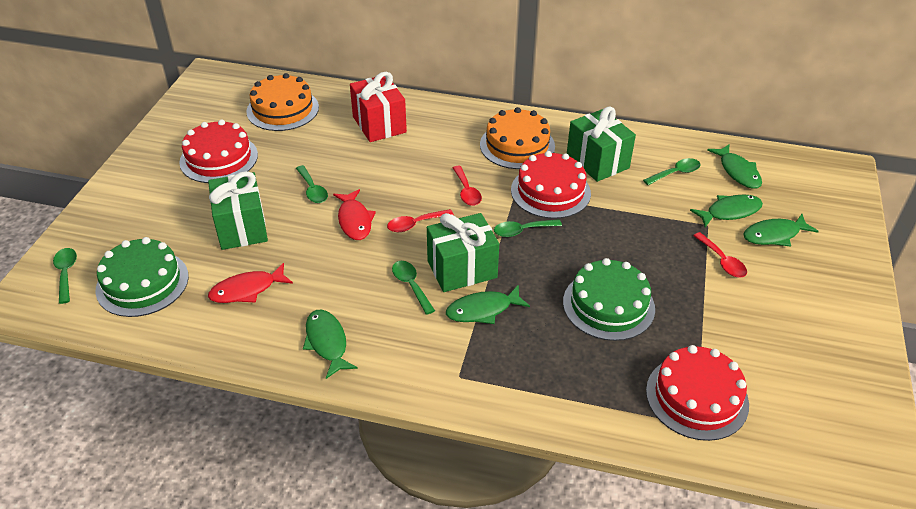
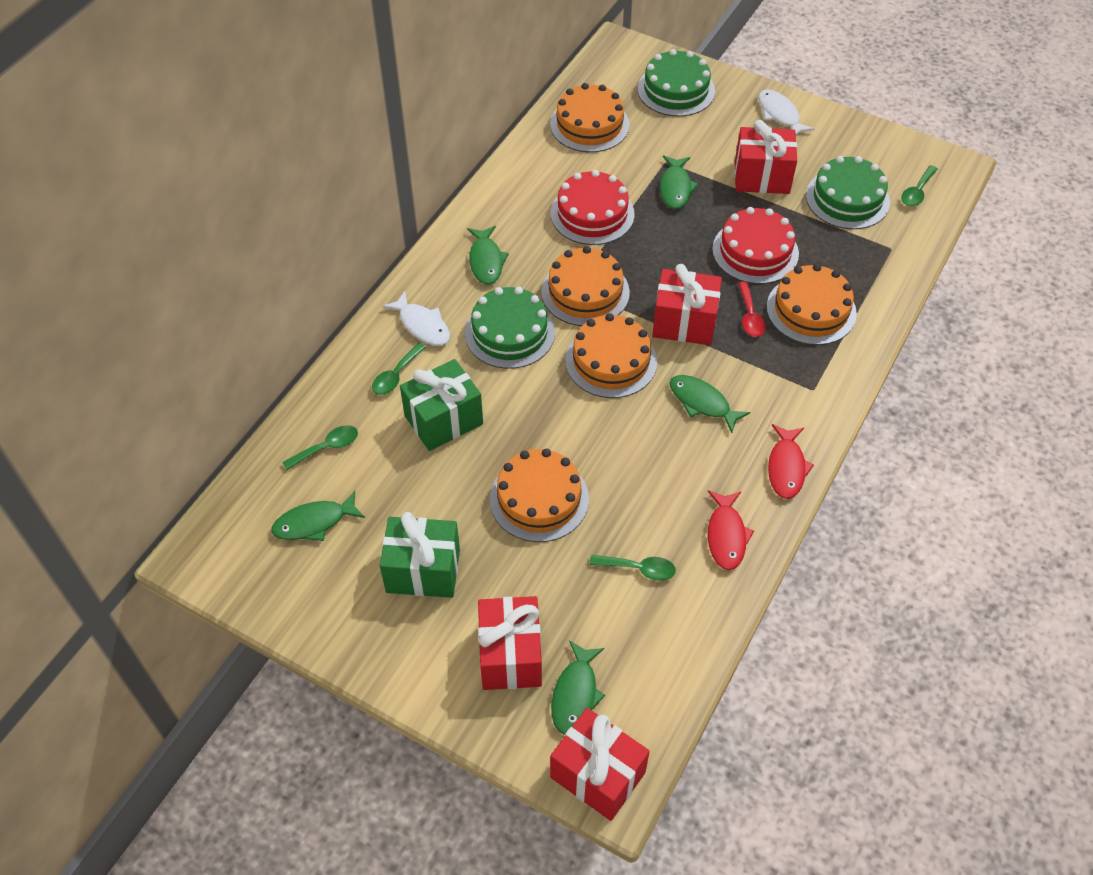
green cake: 2 -> 3
green gift: 3 -> 2
green spoon: 5 -> 4
orange cake: 2 -> 5
red cake: 3 -> 2
red gift: 1 -> 4
red spoon: 3 -> 1
white fish: 0 -> 2

